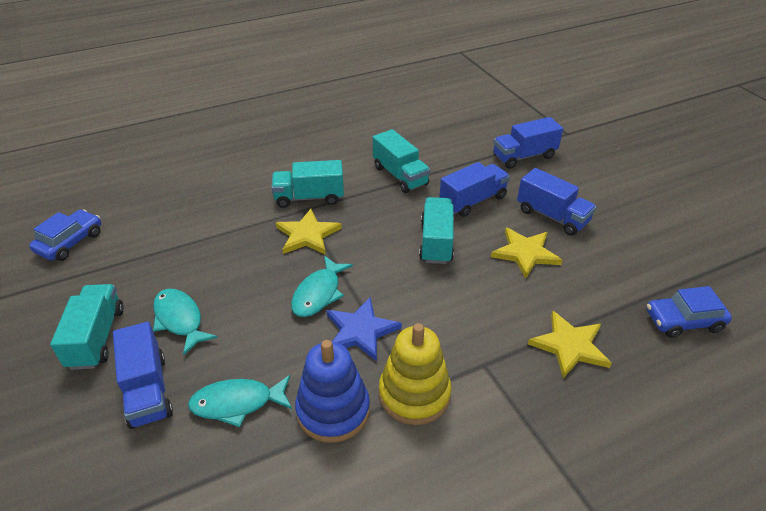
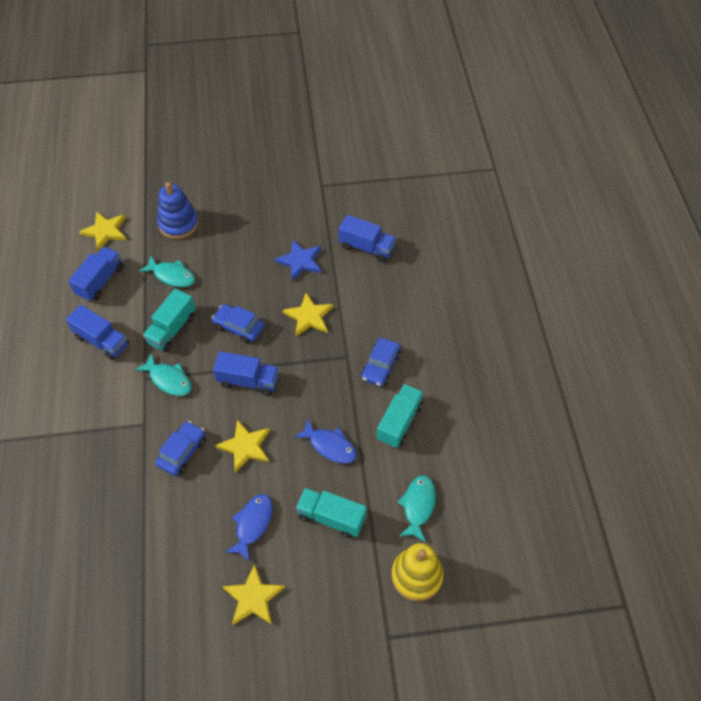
blue car: 2 -> 3
blue fish: 0 -> 2
turquoise truck: 4 -> 3
yellow star: 3 -> 4

